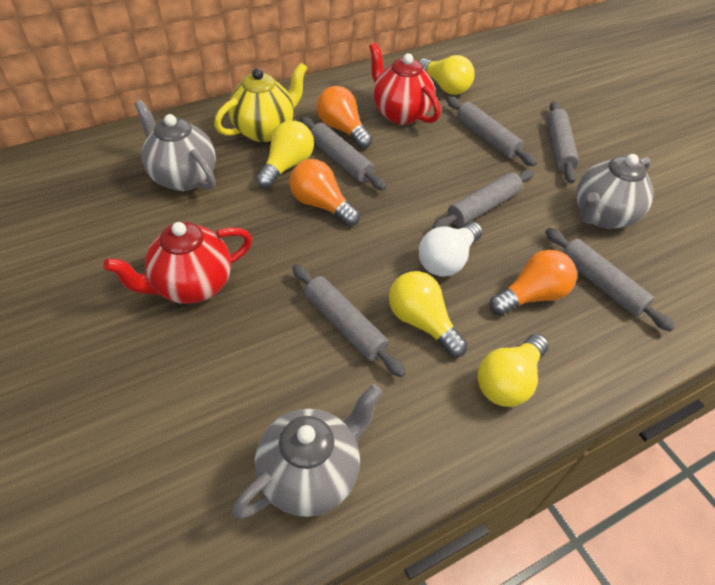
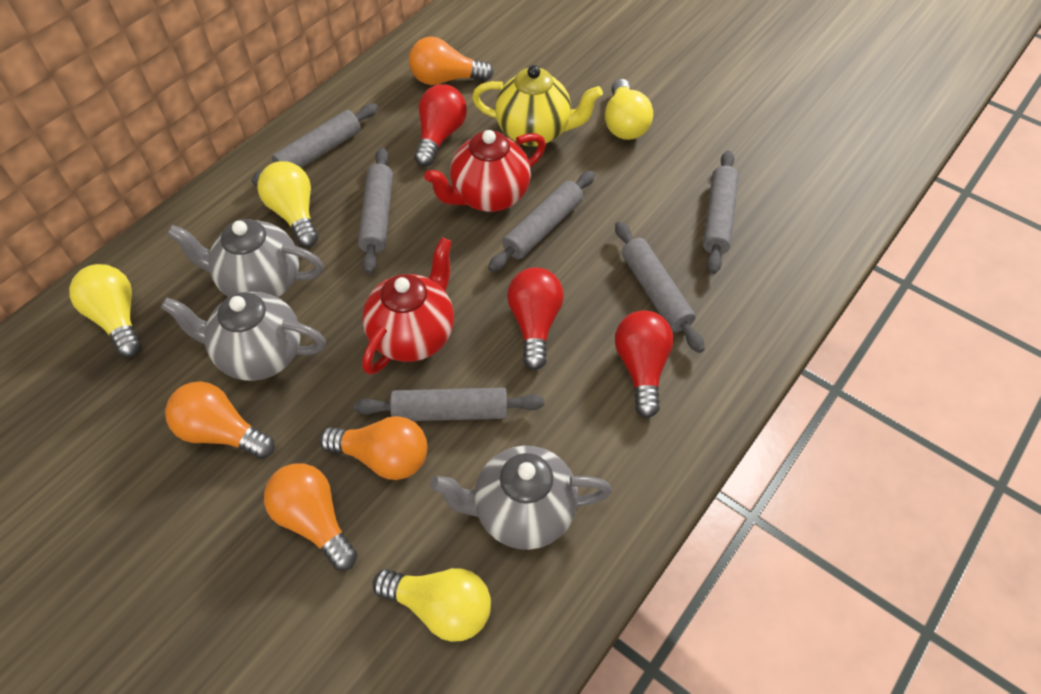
orange light bulb: 3 -> 4
red light bulb: 0 -> 3
white light bulb: 1 -> 0

